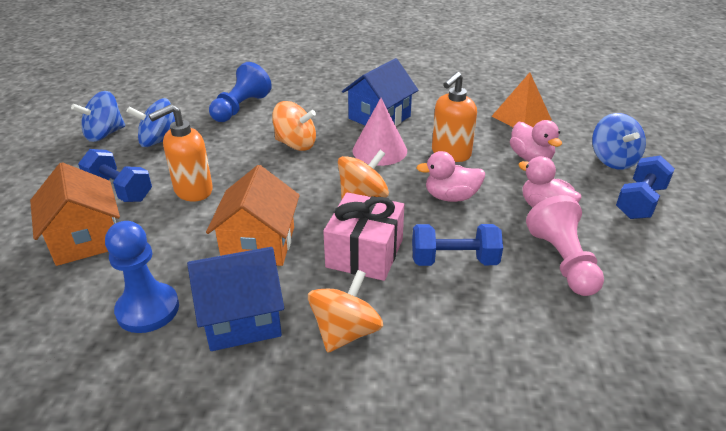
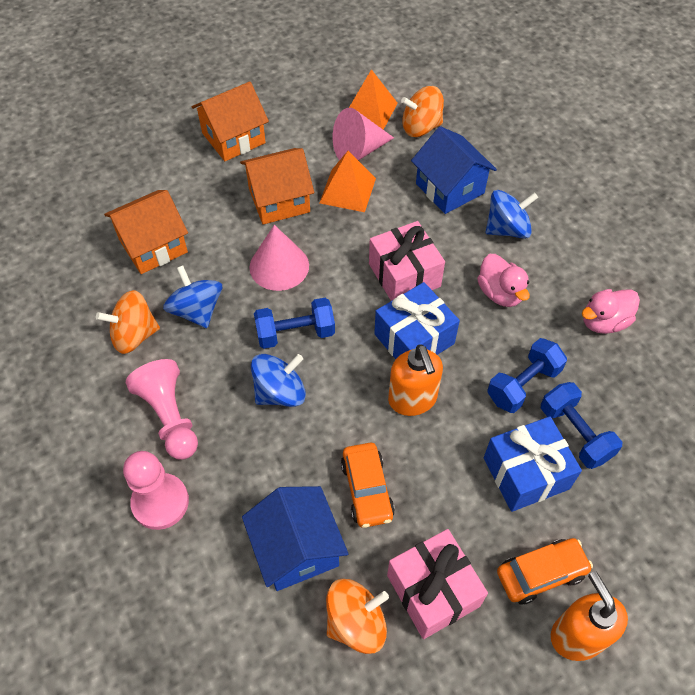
blue gift: 0 -> 2
blue pawn: 2 -> 0
orange car: 0 -> 2
orange house: 2 -> 3
orange pyramid: 1 -> 2
pink cone: 1 -> 2
pink duck: 3 -> 2
pink gift: 1 -> 2
pink pawn: 1 -> 2

